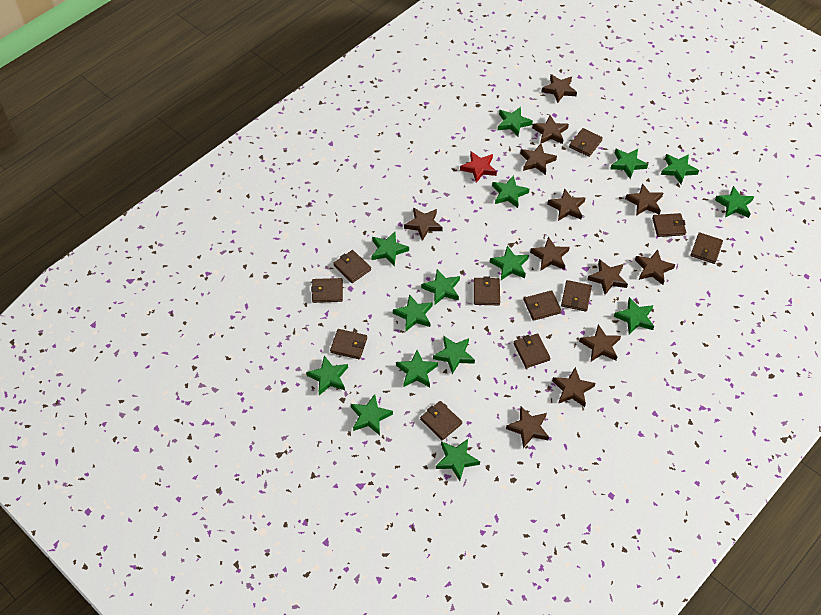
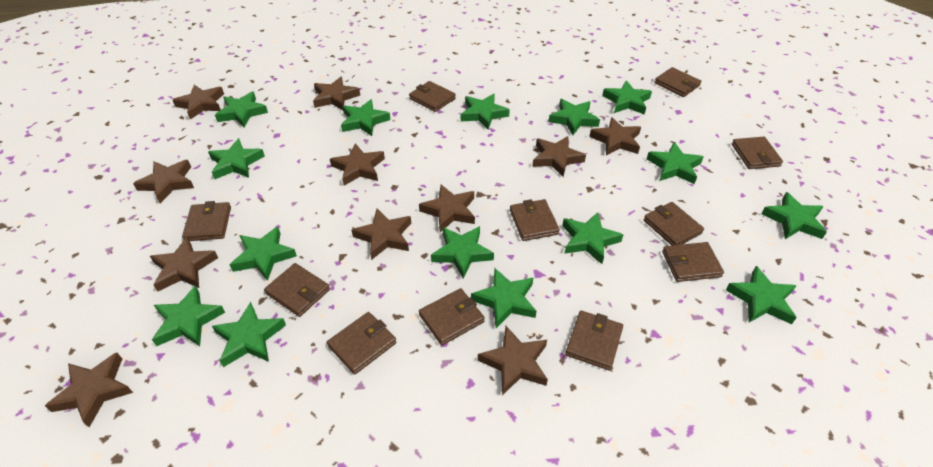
brown star: 12 -> 11
red star: 1 -> 0

